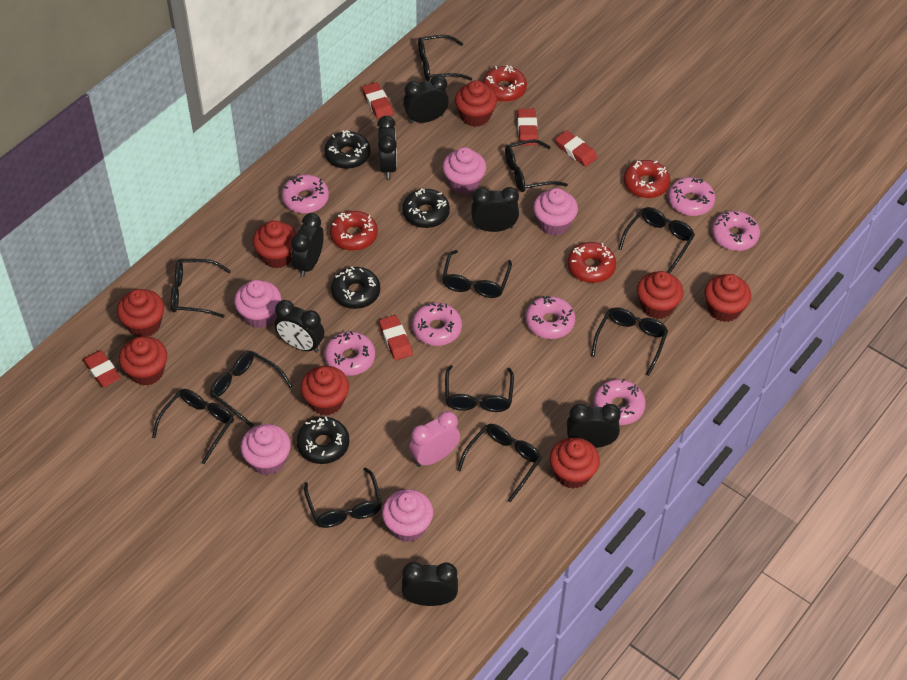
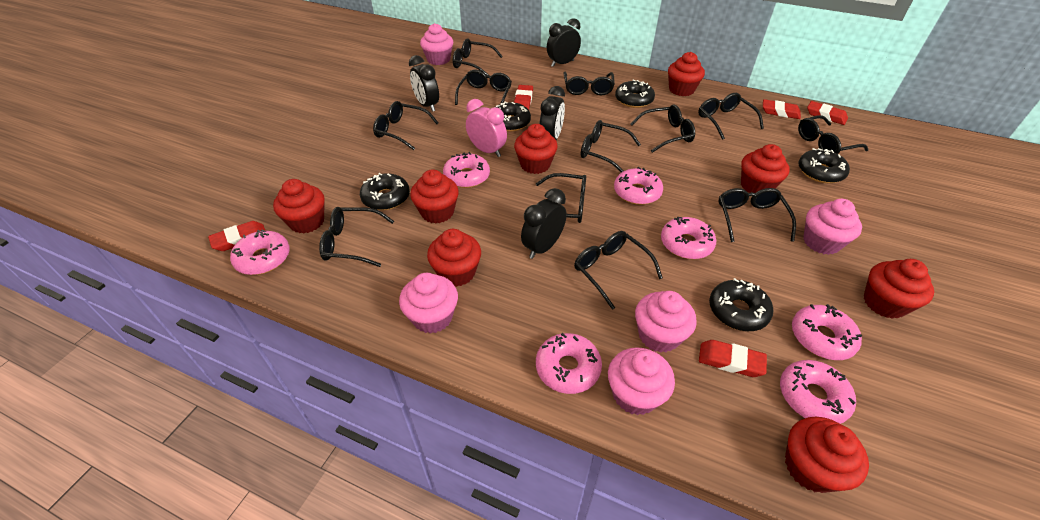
black clock: 7 -> 4
black donut: 4 -> 5
black glasses: 11 -> 12
red donut: 4 -> 0

